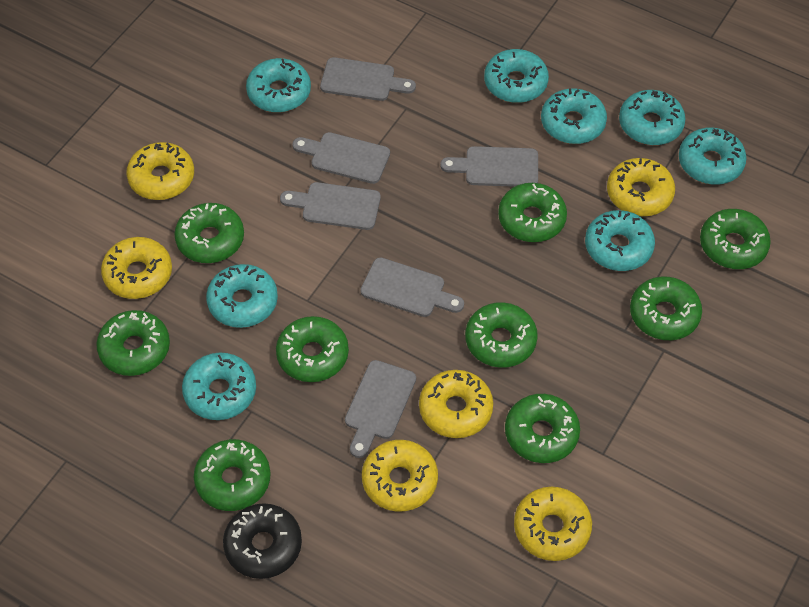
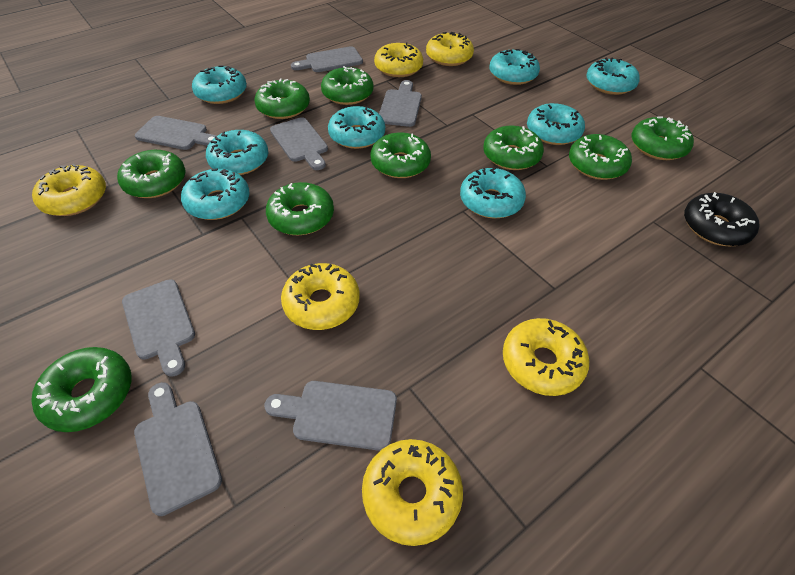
grey cutting board: 6 -> 7

